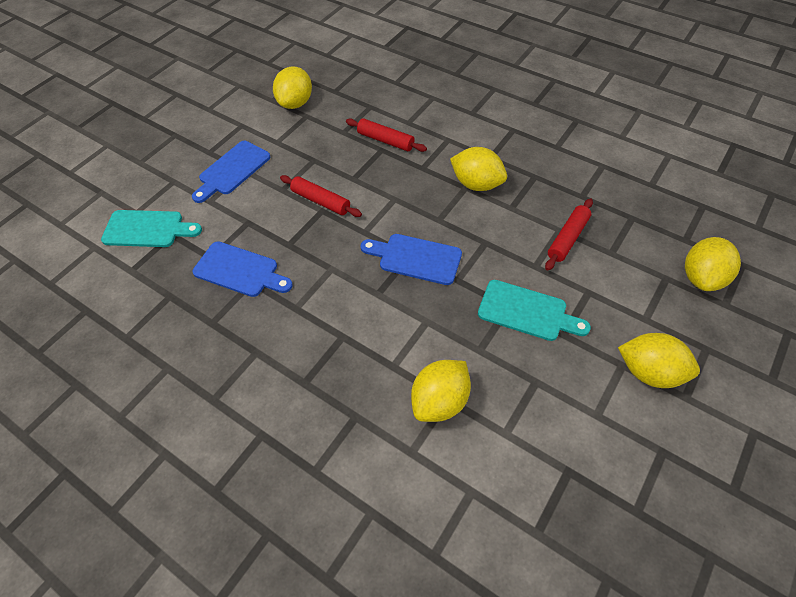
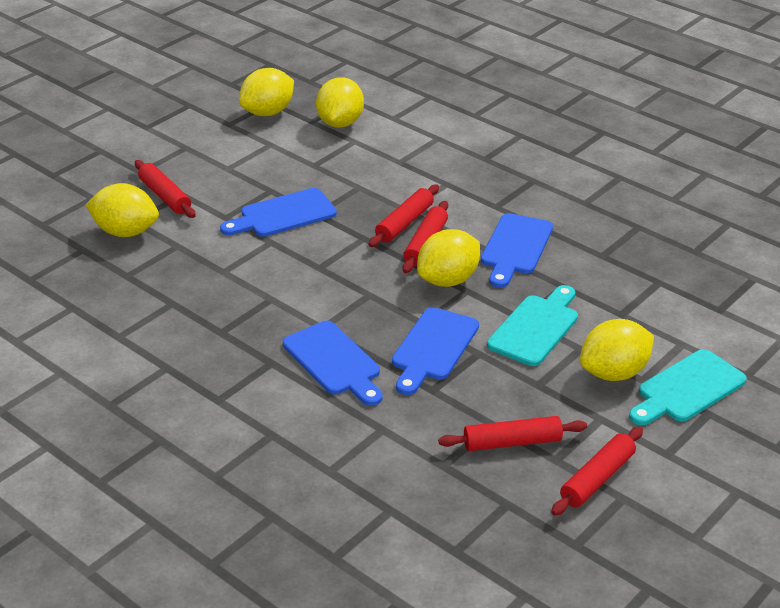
blue cutting board: 3 -> 4
red rolling pin: 3 -> 5

